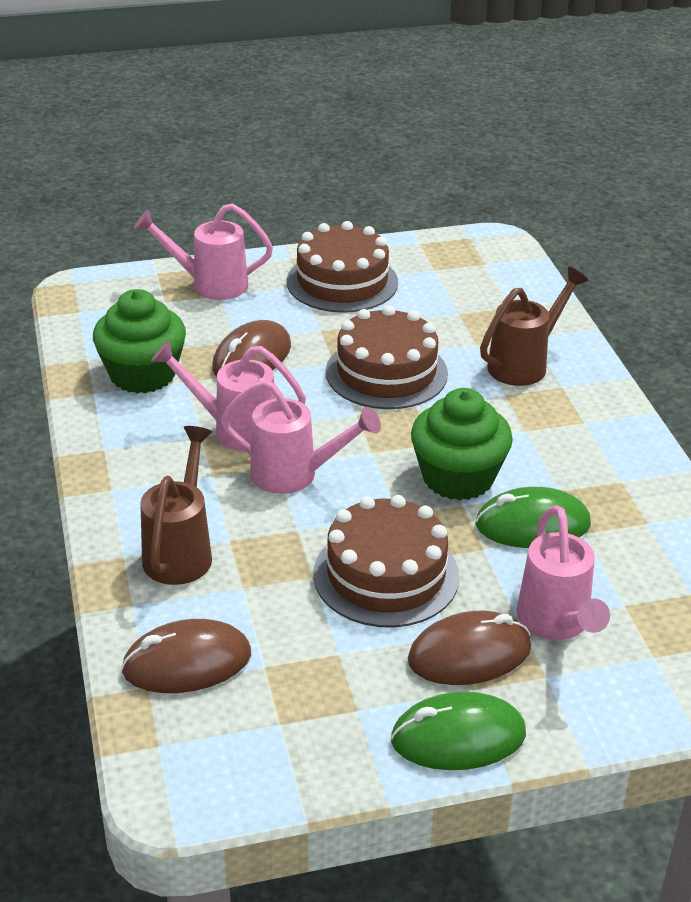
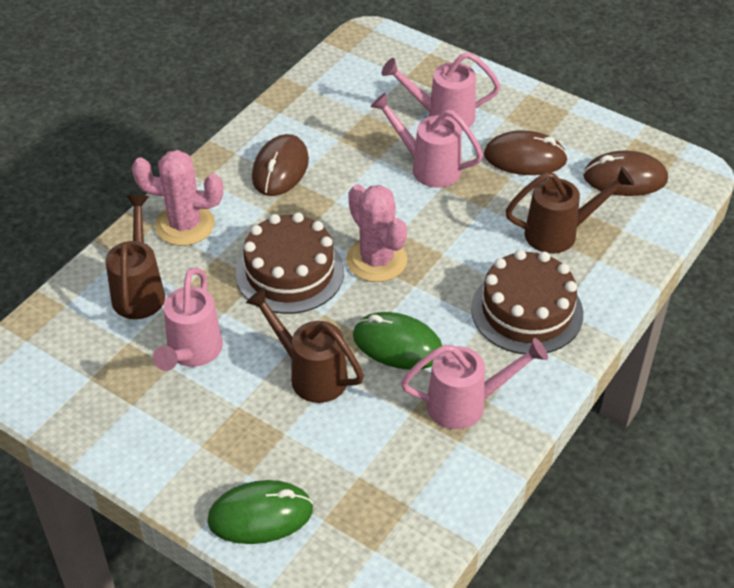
brown cake: 3 -> 2
brown watering can: 2 -> 3
green cupcake: 2 -> 0
pink cactus: 0 -> 2

